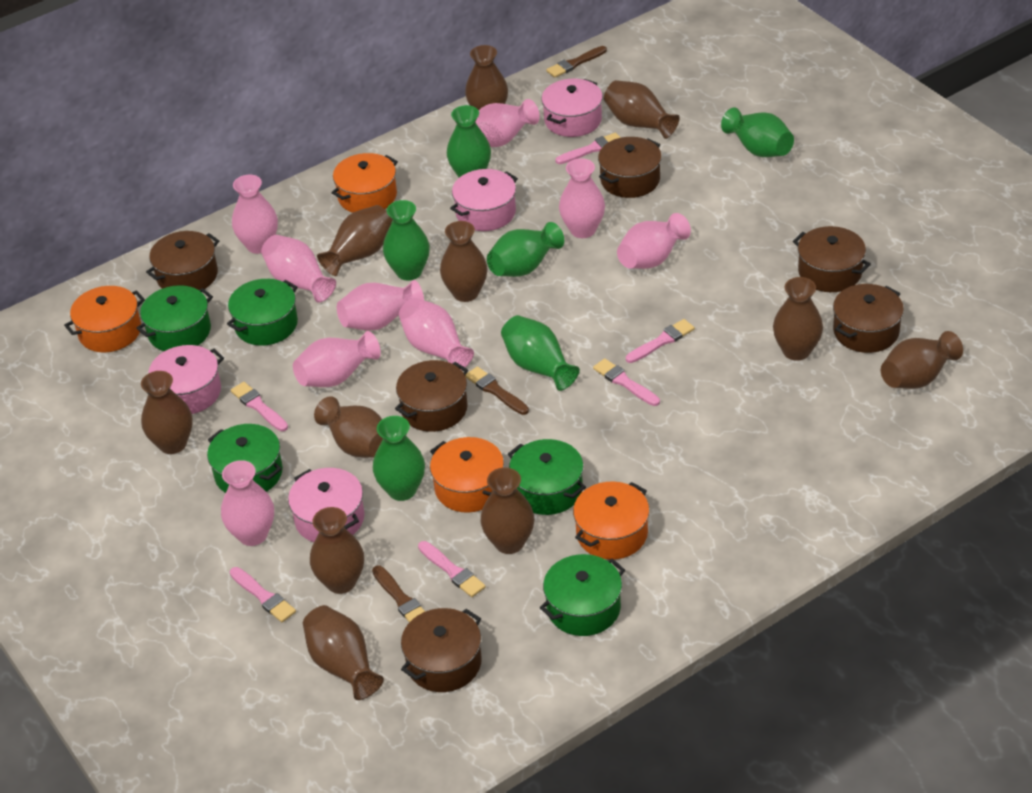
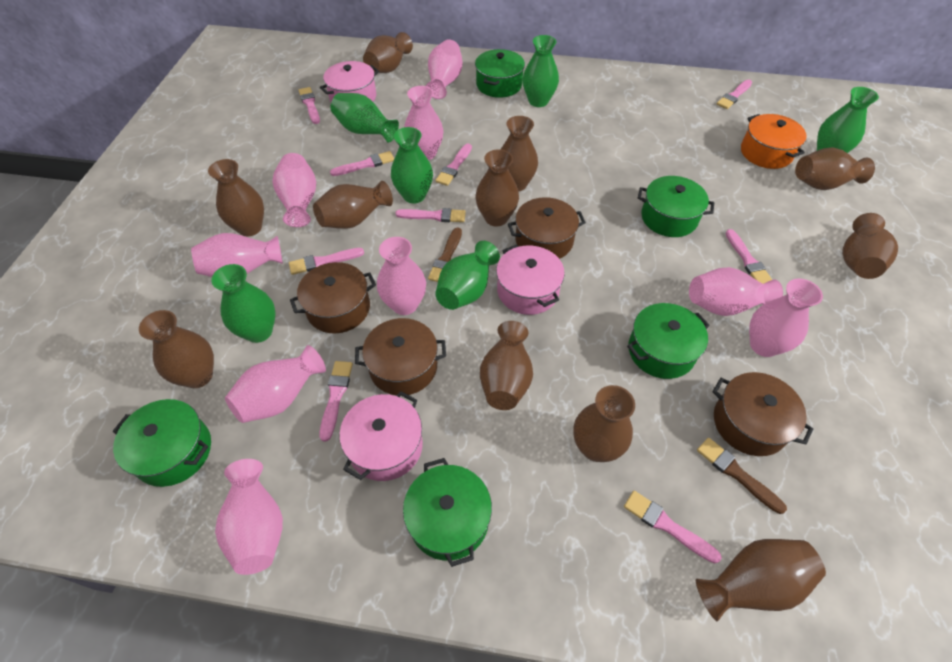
brown brush: 3 -> 2
brown pot: 6 -> 4
orange pot: 4 -> 1
pink brush: 6 -> 9
pink pot: 4 -> 3

